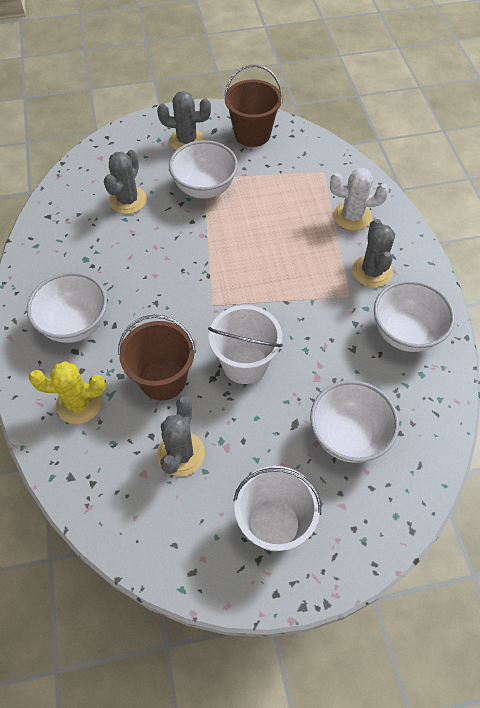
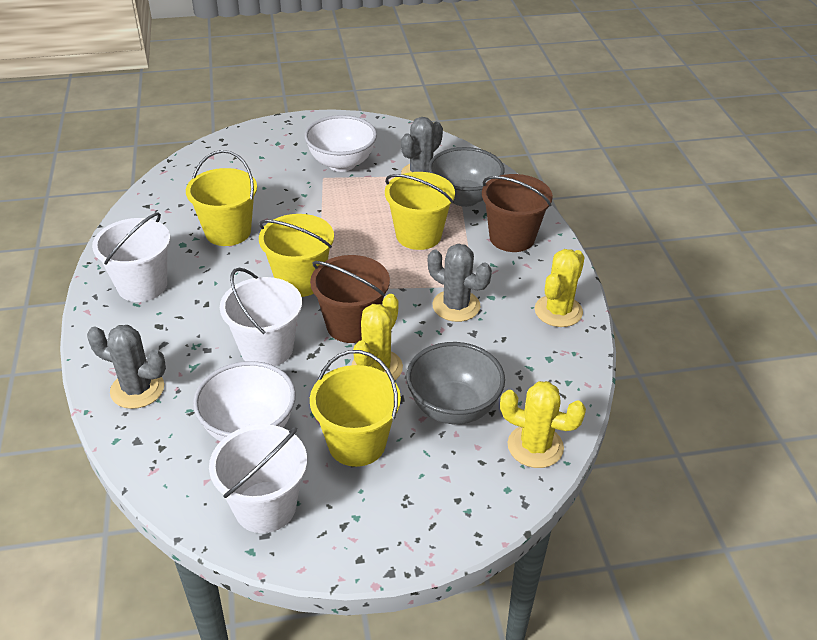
grey bowl: 0 -> 2
grey cactus: 4 -> 3
white bowl: 4 -> 2
white bucket: 2 -> 3
white cactus: 1 -> 0
yellow bucket: 0 -> 4
yellow cactus: 1 -> 3

